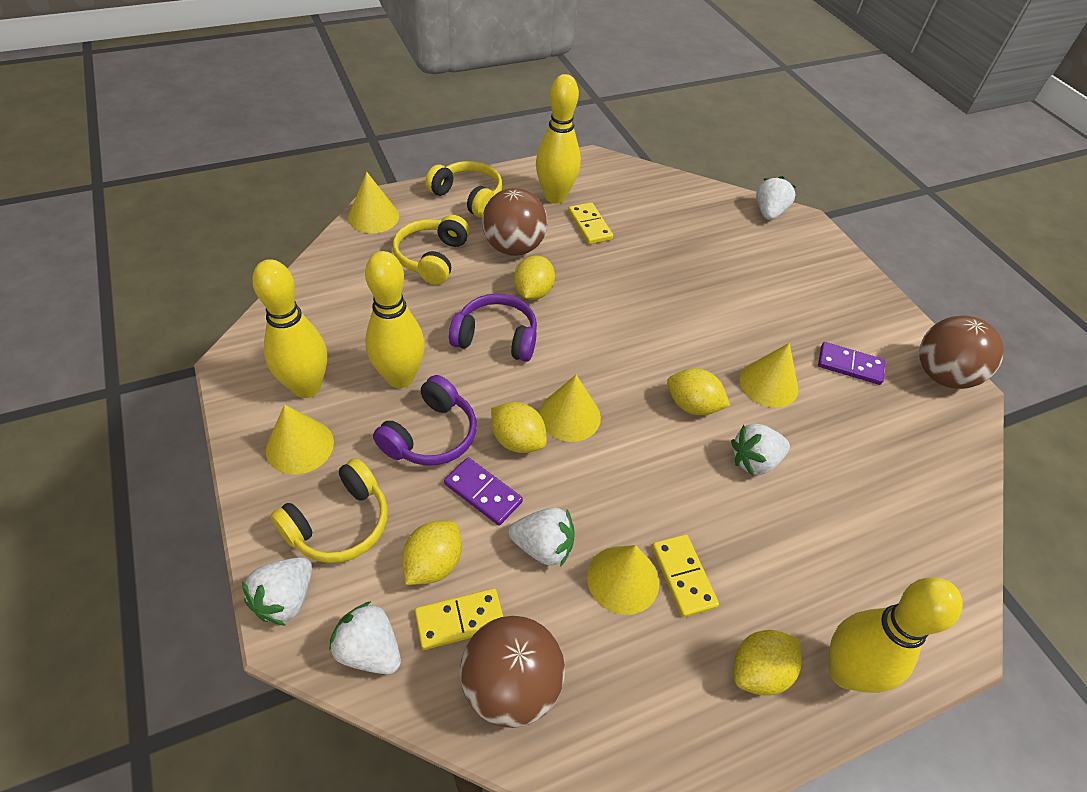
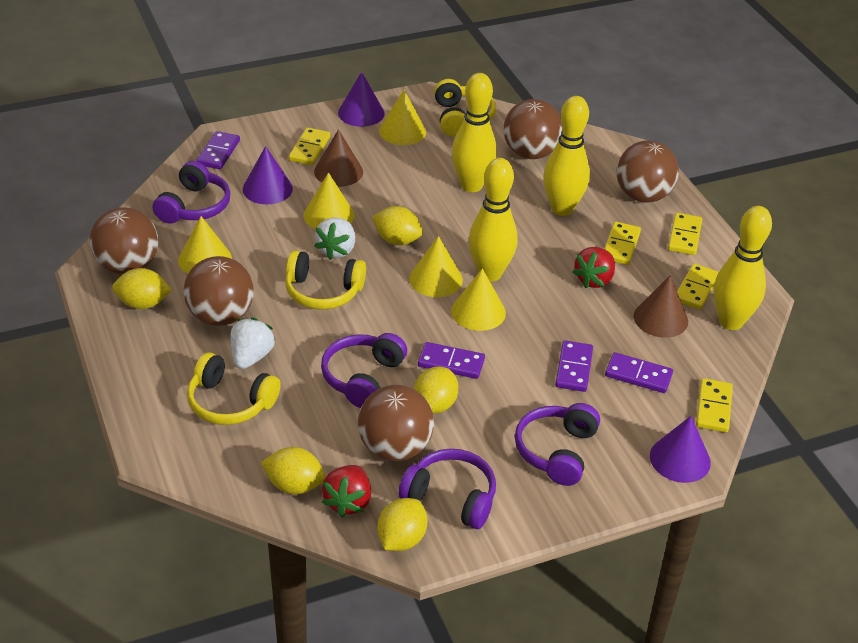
brown ball: 3 -> 5
brown cone: 0 -> 2
purple cone: 0 -> 3
purple domino: 2 -> 4
purple headphones: 2 -> 4
red strawberry: 0 -> 2
white strawberry: 5 -> 2
yellow domino: 3 -> 5

